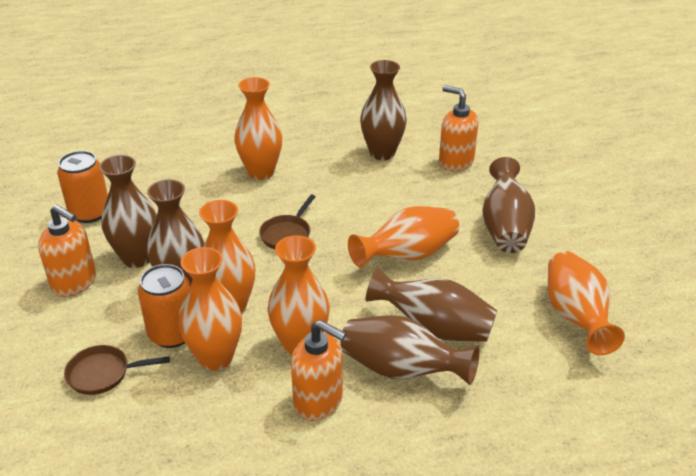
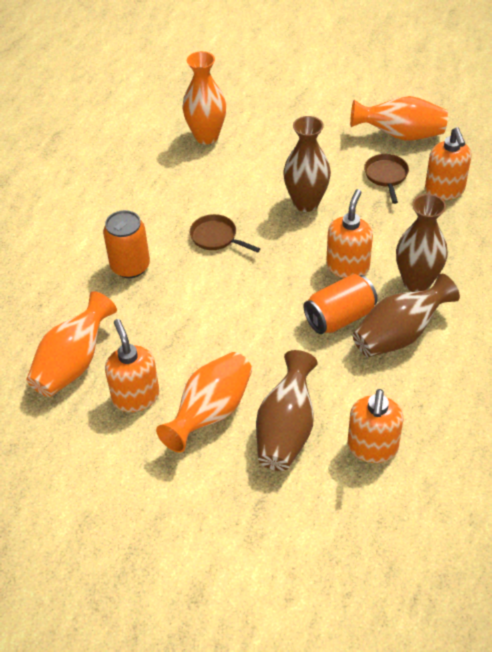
brown vase: 6 -> 4
orange soap dispenser: 3 -> 4
orange vase: 6 -> 4

